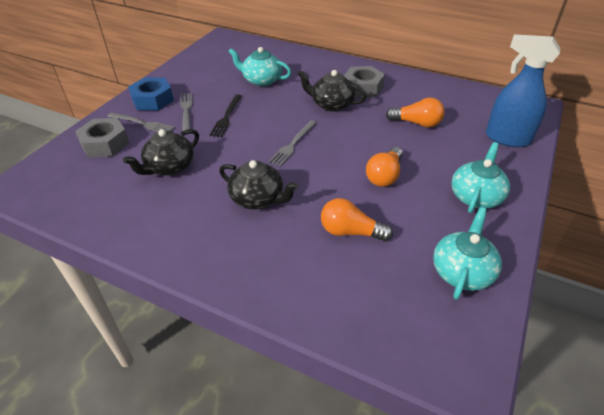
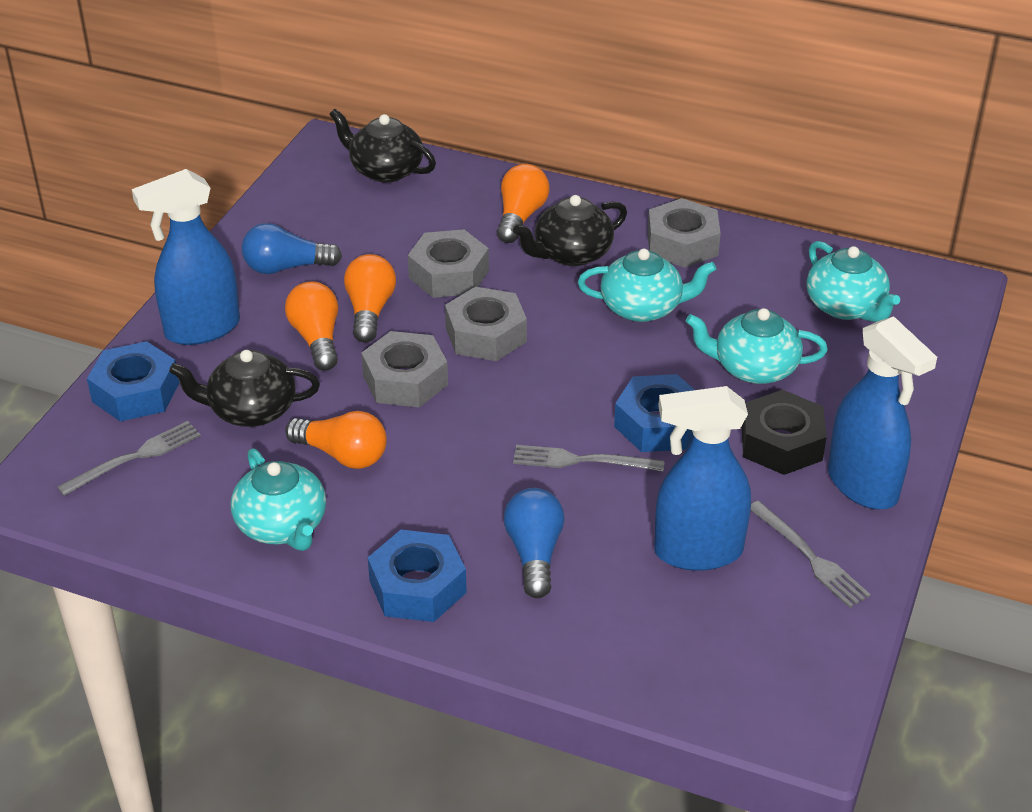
black fork: 1 -> 0
black nut: 0 -> 1
blue light bulb: 0 -> 2
blue nut: 1 -> 3
blue spray bottle: 1 -> 3
grey nut: 2 -> 4
orange light bulb: 3 -> 4
turquoise teapot: 3 -> 4

